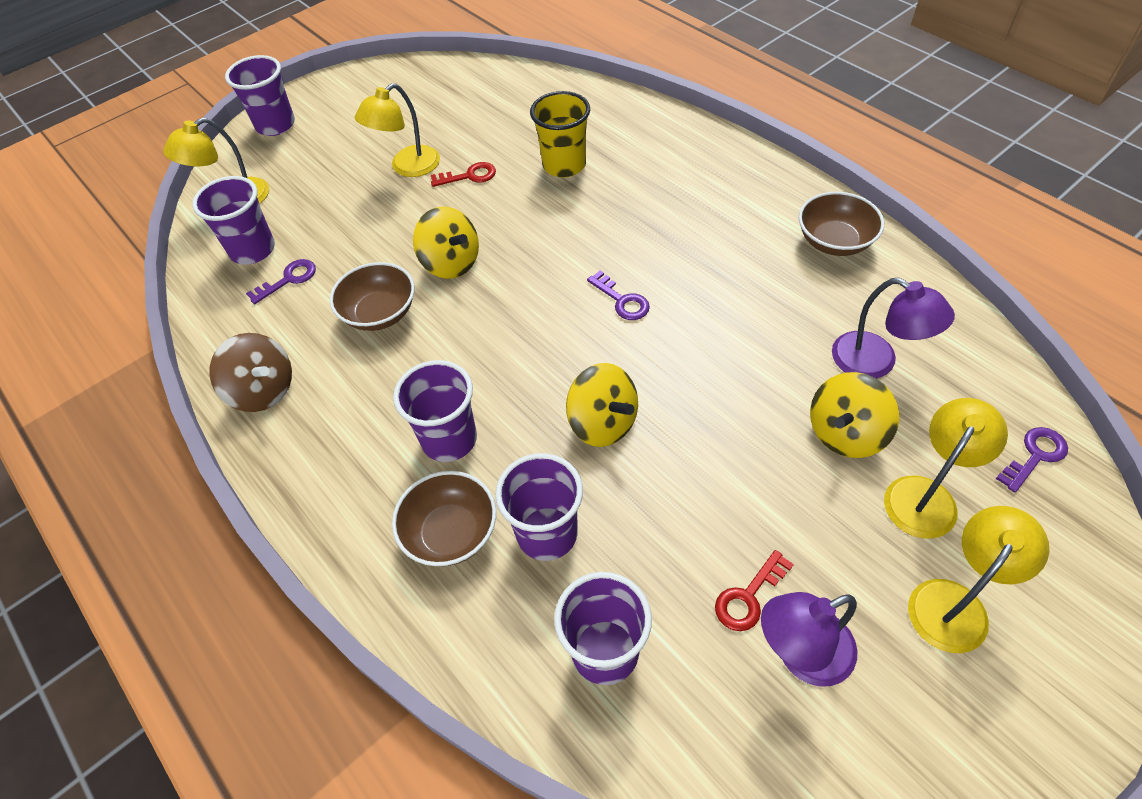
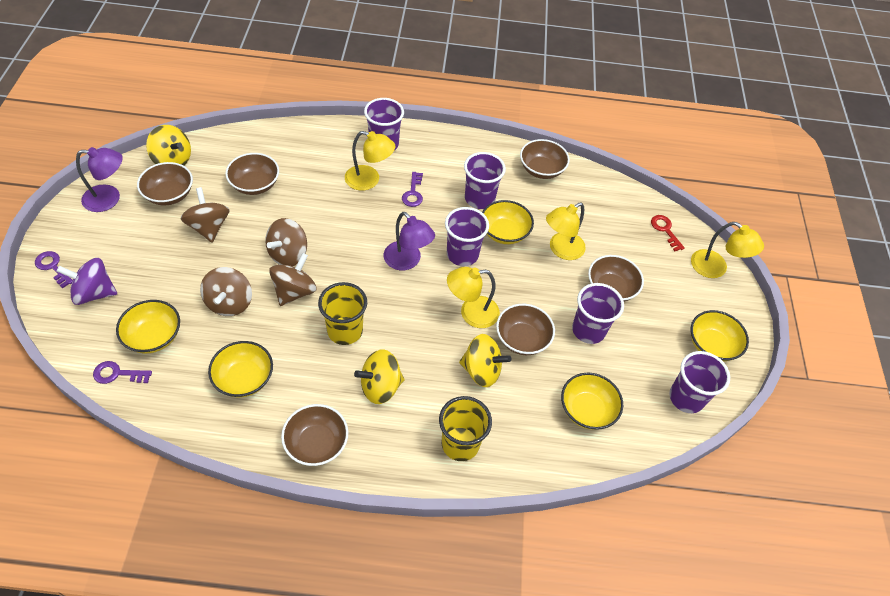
brown bowl: 3 -> 6
brown spinning top: 1 -> 4
purple spinning top: 0 -> 1
red key: 2 -> 1
yellow bowl: 0 -> 5
yellow cup: 1 -> 2

